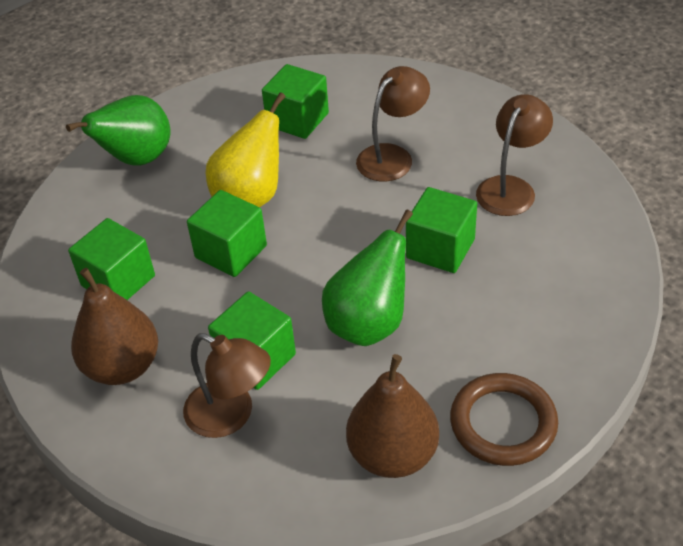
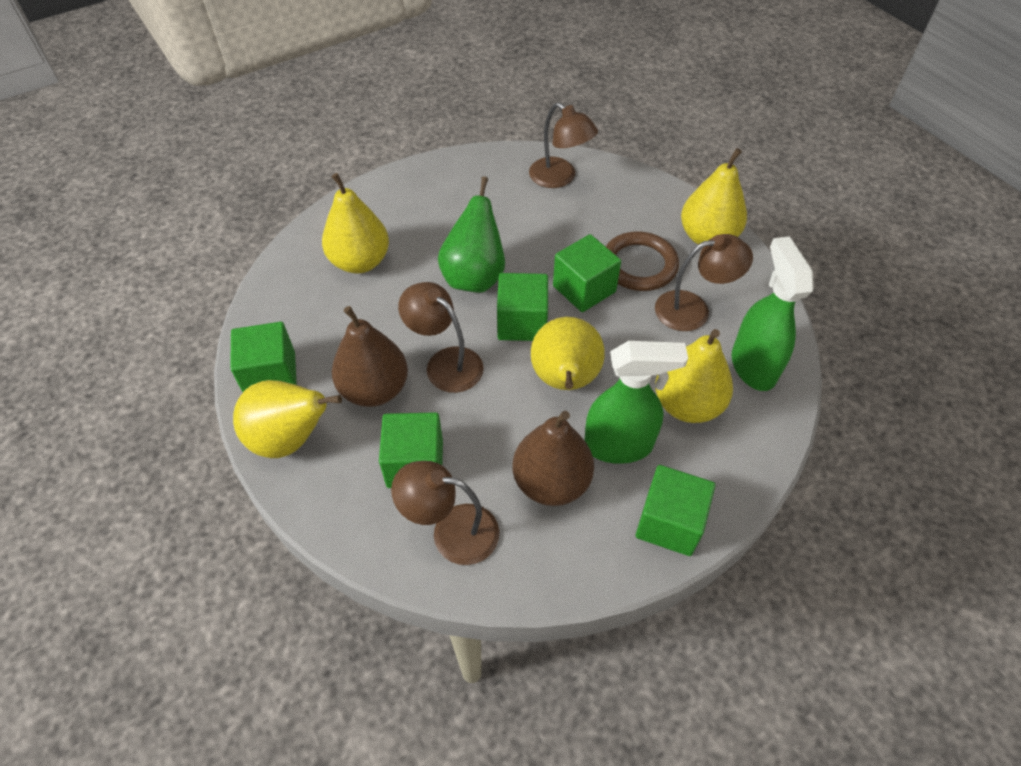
brown lamp: 3 -> 4
green pear: 2 -> 1
green spray bottle: 0 -> 2
yellow pear: 1 -> 5

